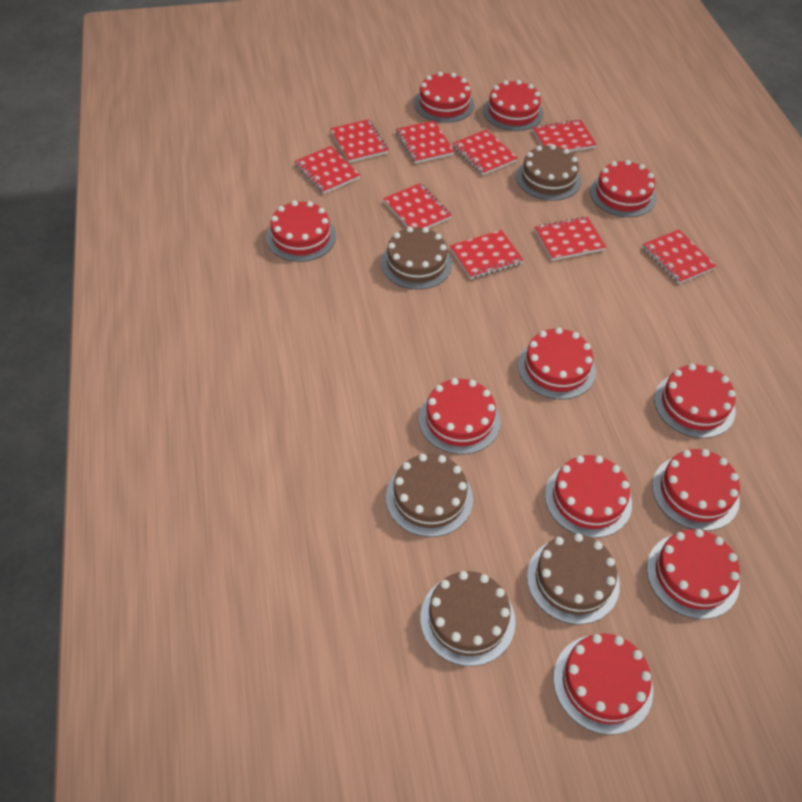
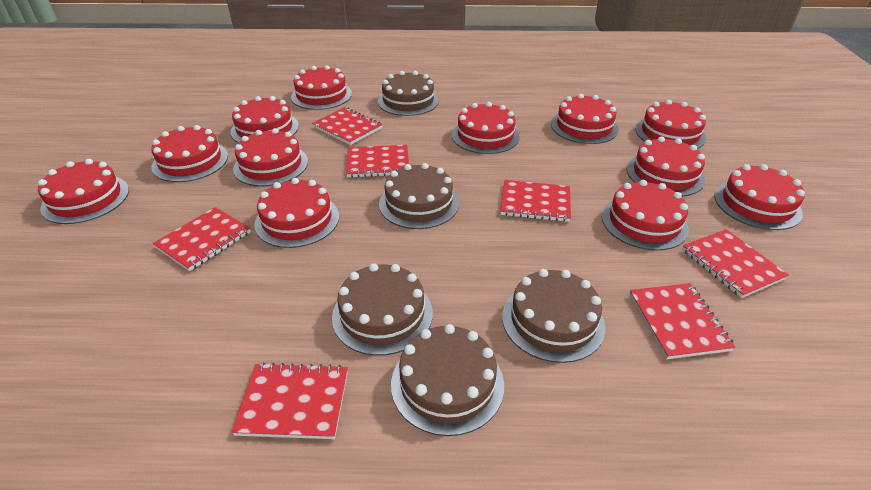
red cake: 11 -> 12
red notebook: 9 -> 7

